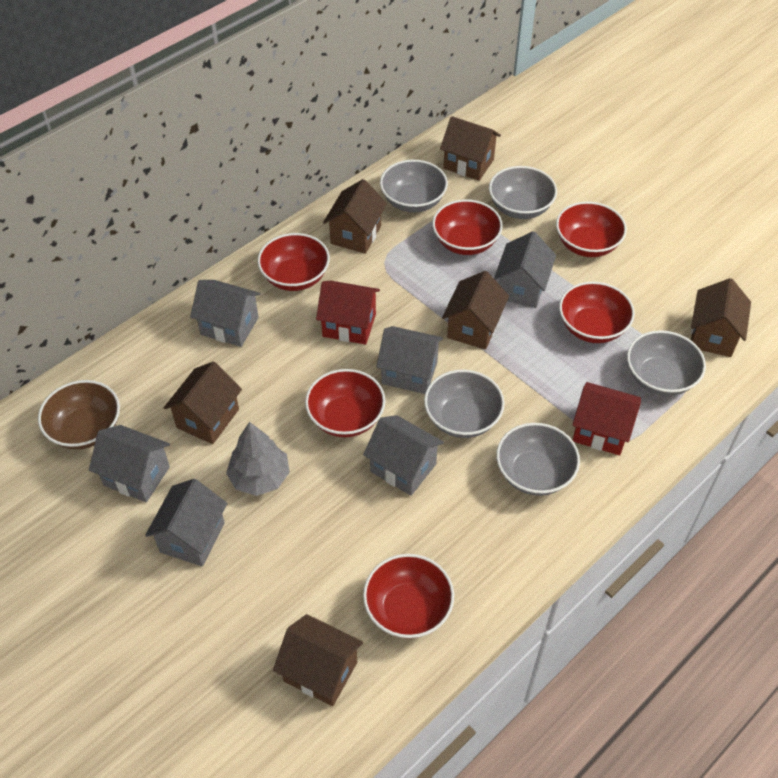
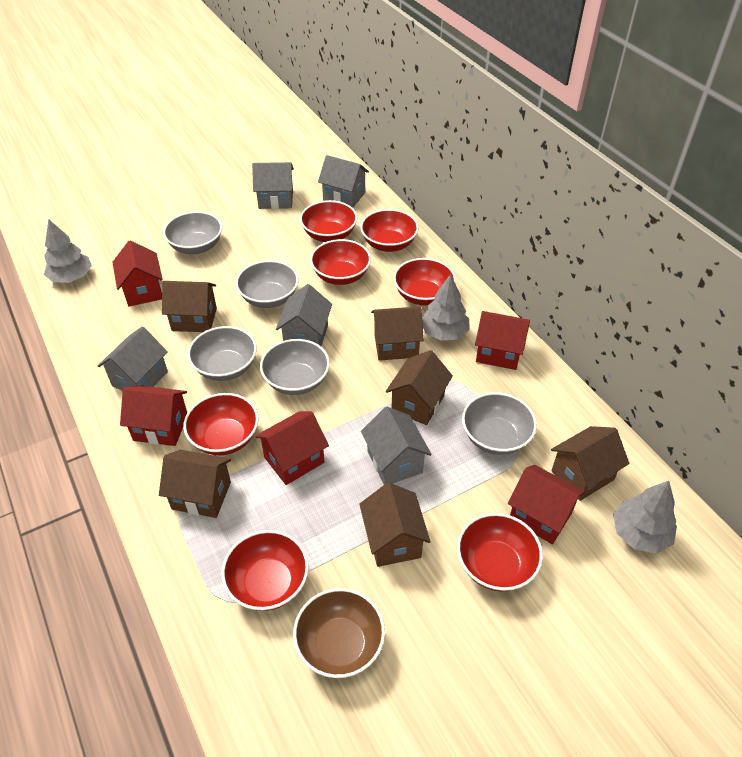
grey house: 6 -> 5
grey tree: 1 -> 3
red bowl: 6 -> 7
red house: 2 -> 5

